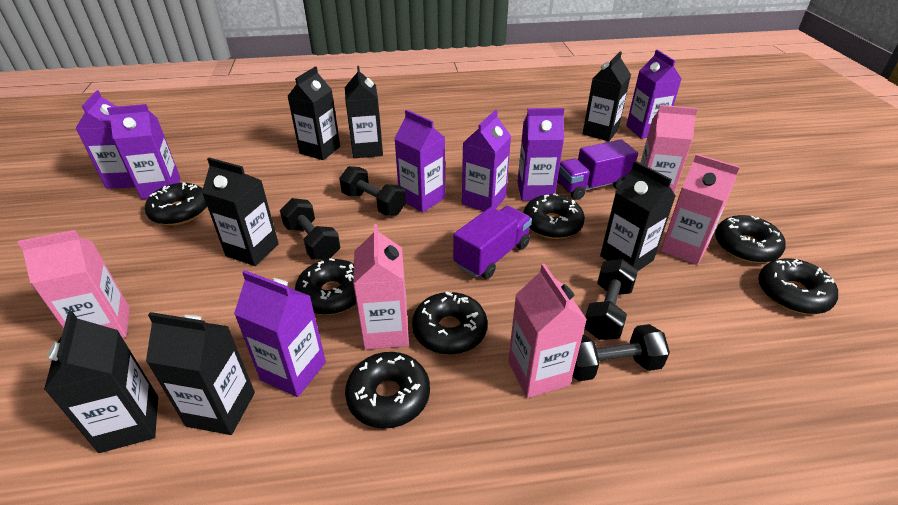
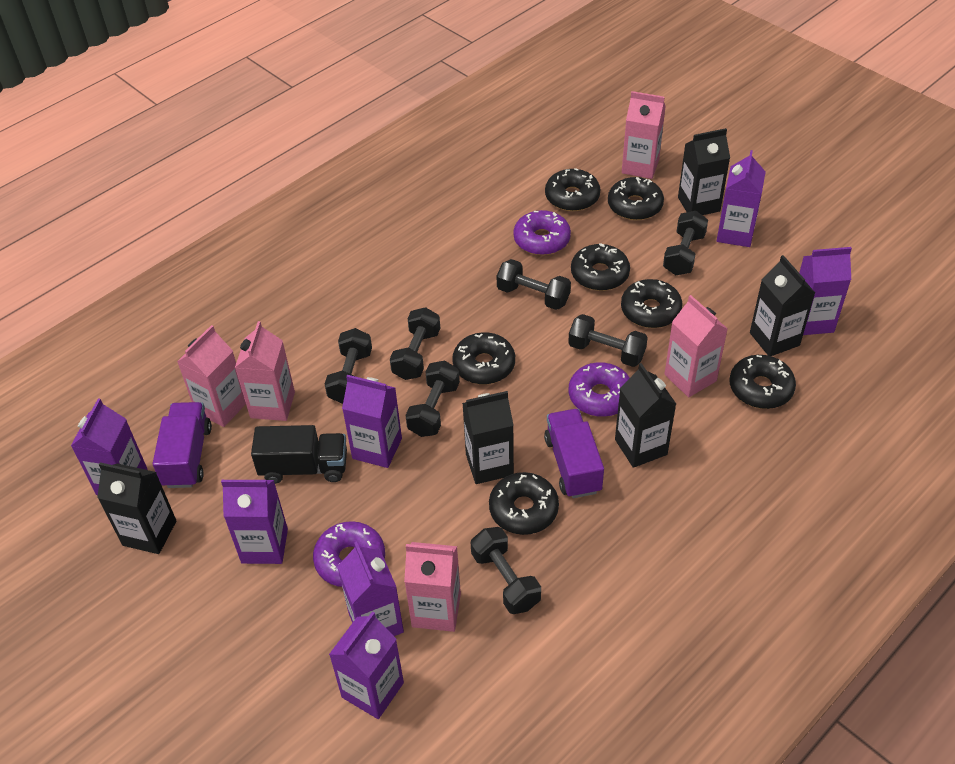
black carton: 7 -> 5
black dumbbell: 4 -> 7
black truck: 0 -> 1
purple donut: 0 -> 3

